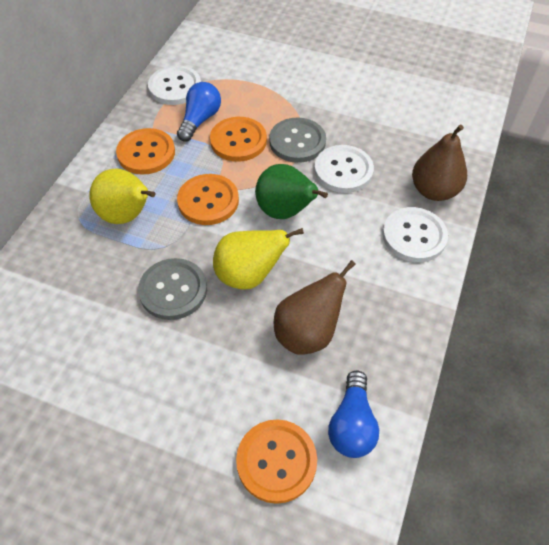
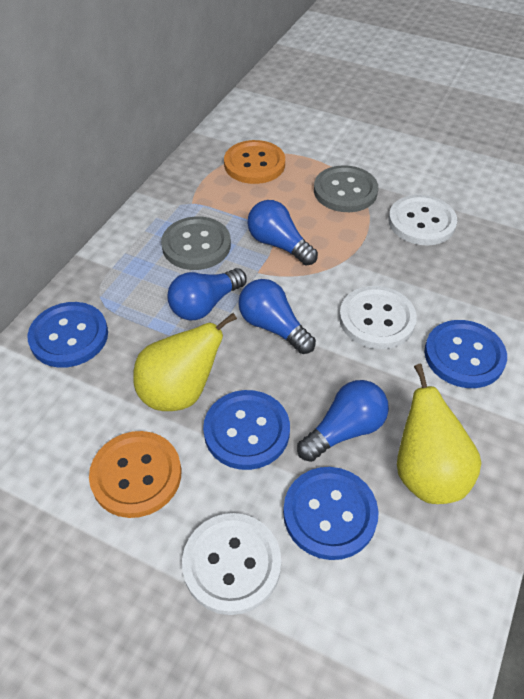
blue button: 0 -> 4
blue light bulb: 2 -> 4
brown pear: 2 -> 0
green pear: 1 -> 0
orange button: 4 -> 2

